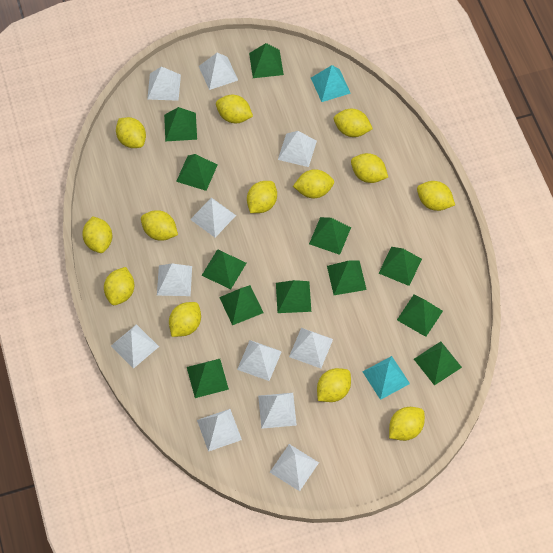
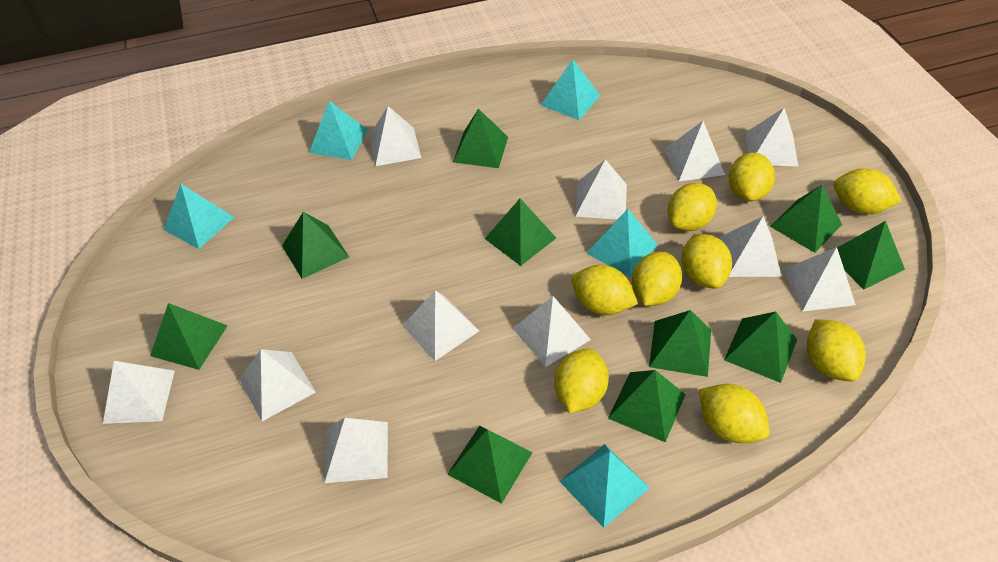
green pyramid: 12 -> 10
turquoise pyramid: 2 -> 5
yellow lemon: 13 -> 9

